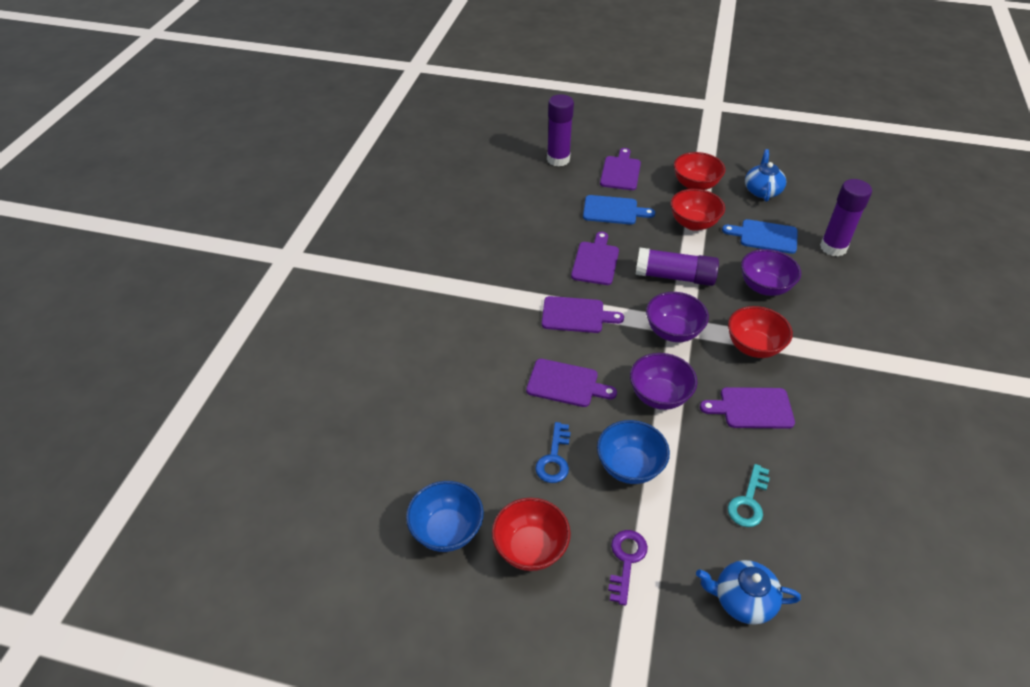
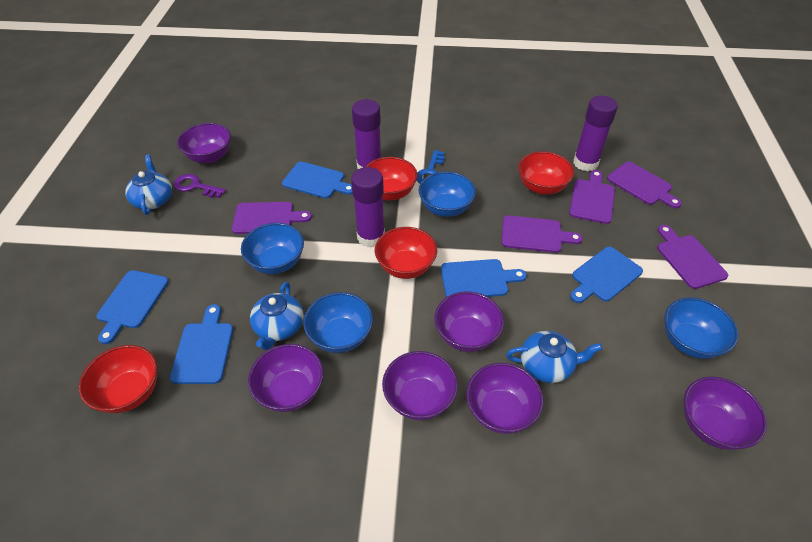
blue bowl: 2 -> 4
blue cutting board: 2 -> 5
blue teapot: 2 -> 3
purple bowl: 3 -> 6
turquoise key: 1 -> 0

